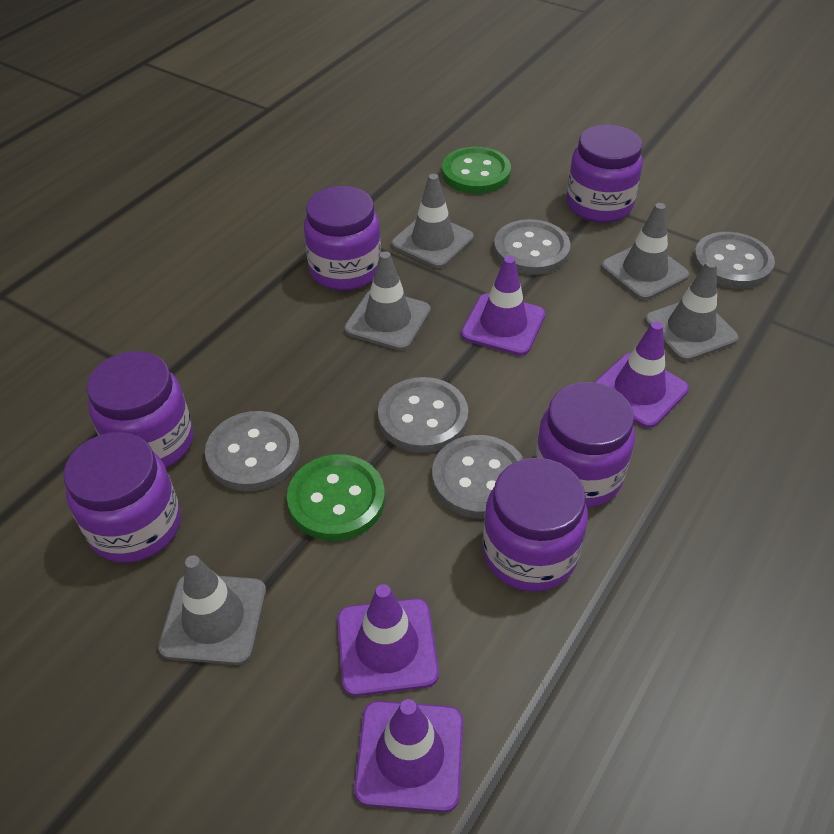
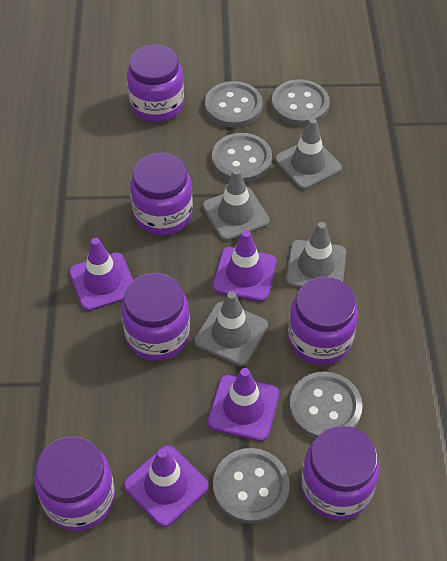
green button: 2 -> 0
grey traffic cone: 5 -> 4

